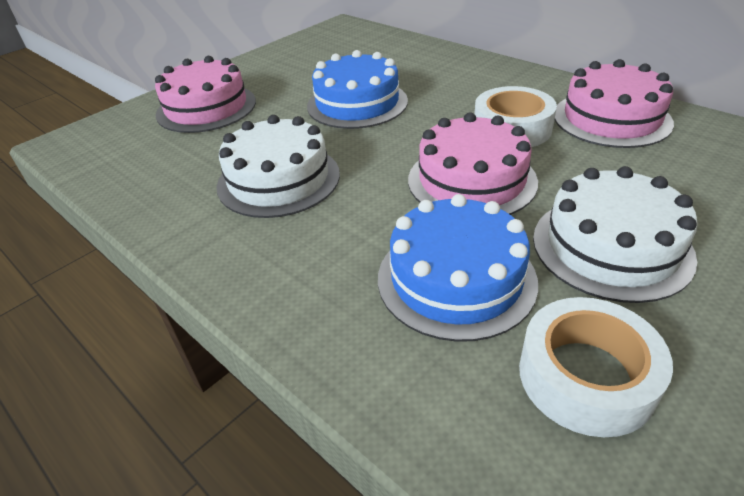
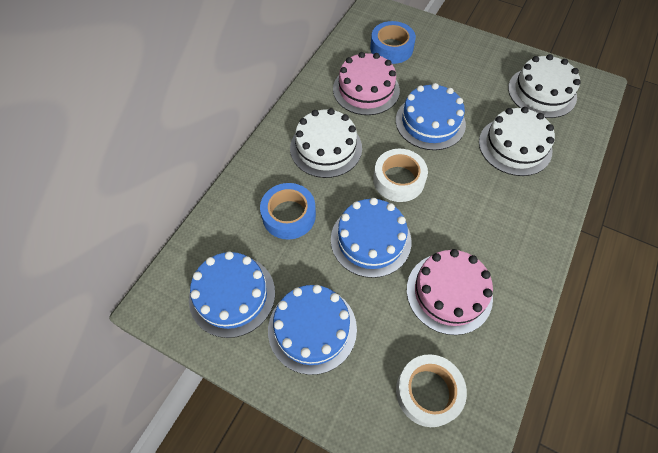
blue cake: 2 -> 4
blue tape: 0 -> 2
pink cake: 3 -> 2
white cake: 2 -> 3

